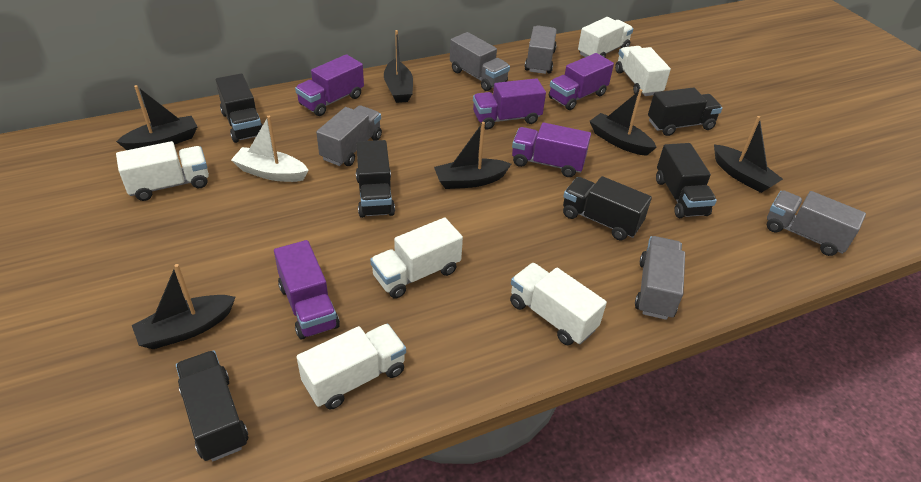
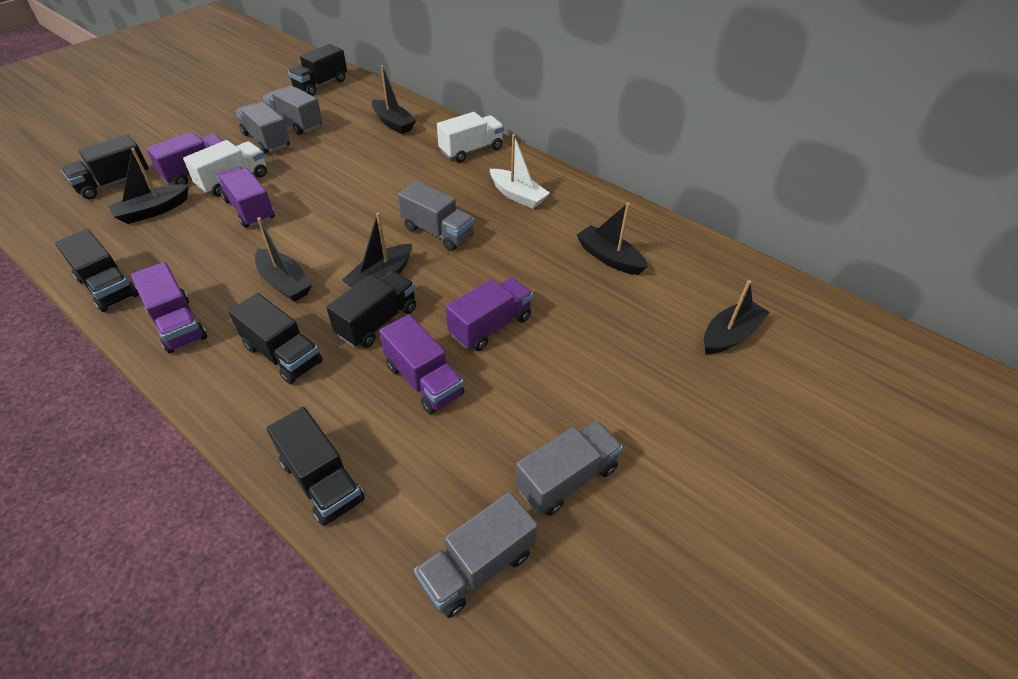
white truck: 6 -> 2

